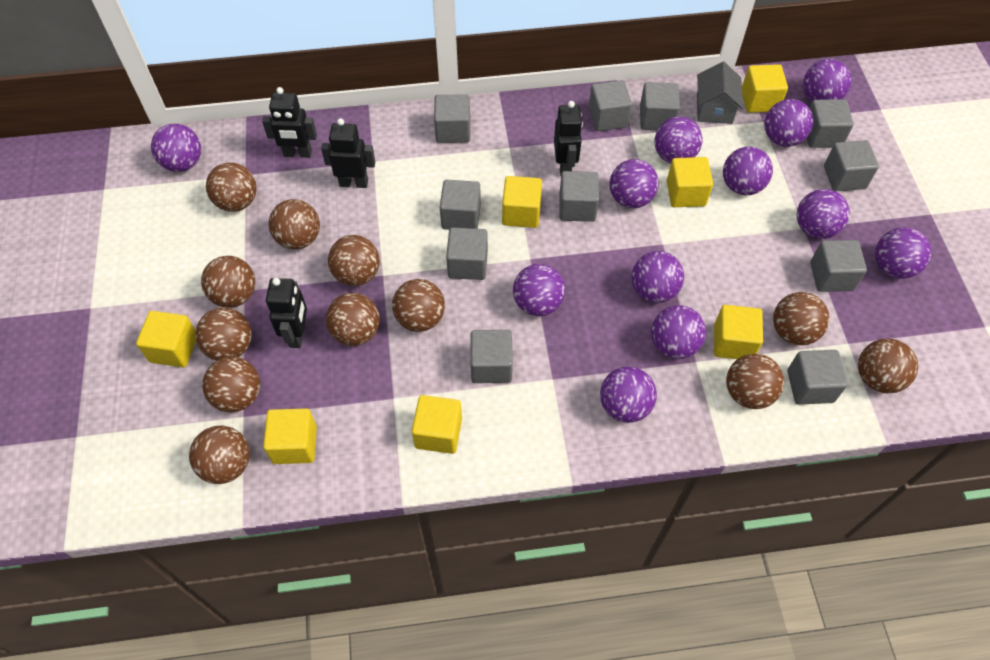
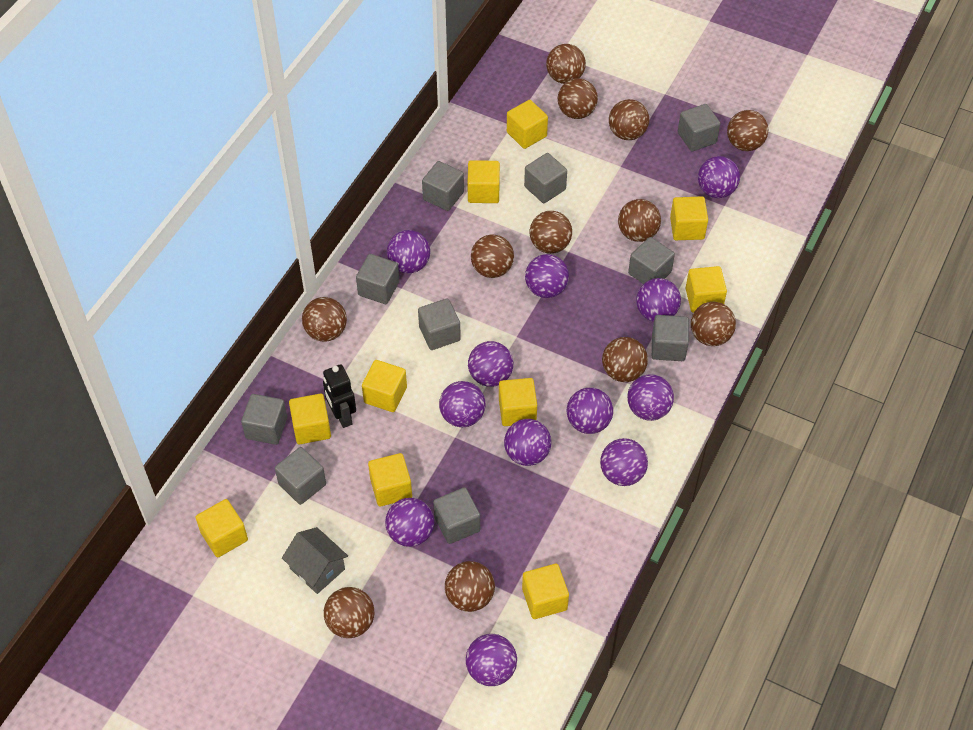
black robot: 4 -> 1
grey cube: 11 -> 10
yellow cube: 7 -> 10

